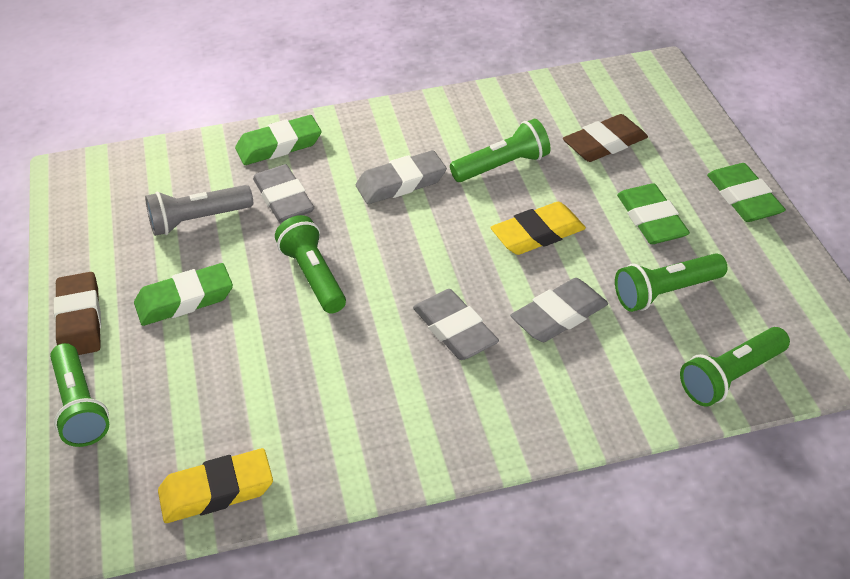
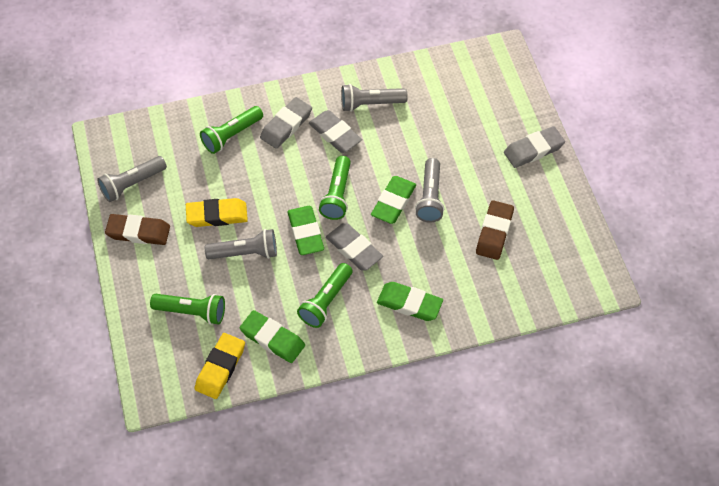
green flashlight: 5 -> 4
grey flashlight: 1 -> 4

